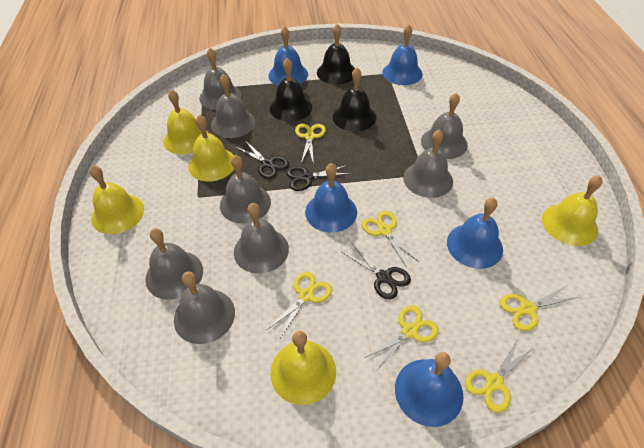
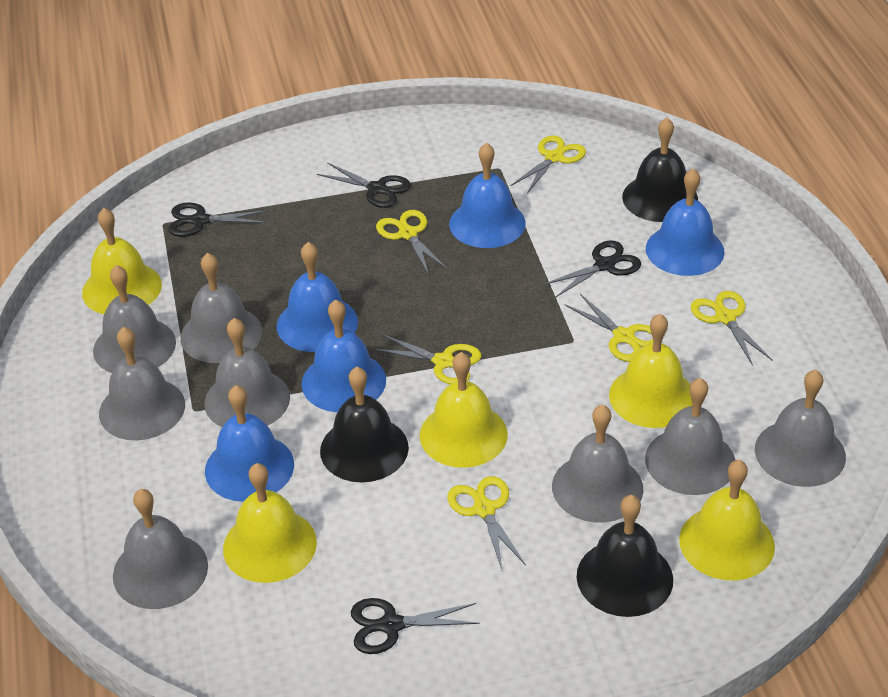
black scissors: 3 -> 4

